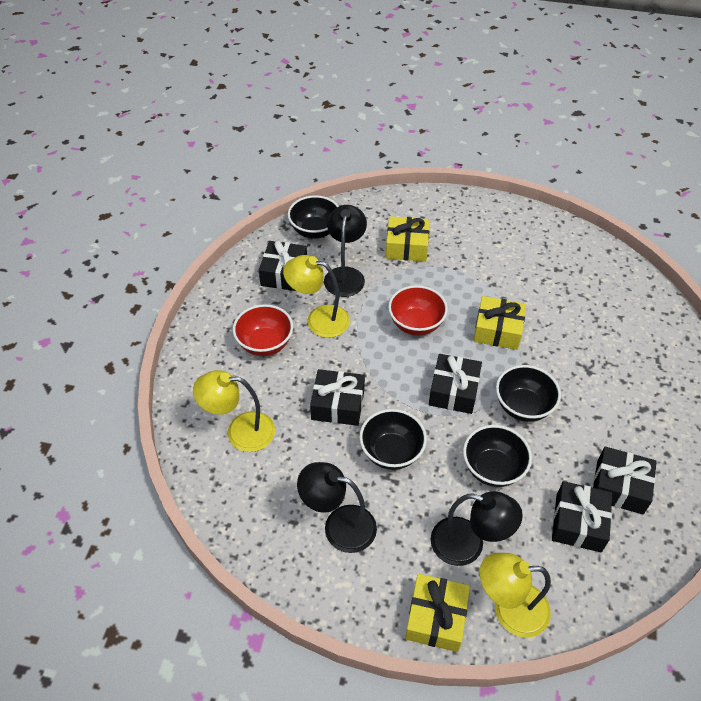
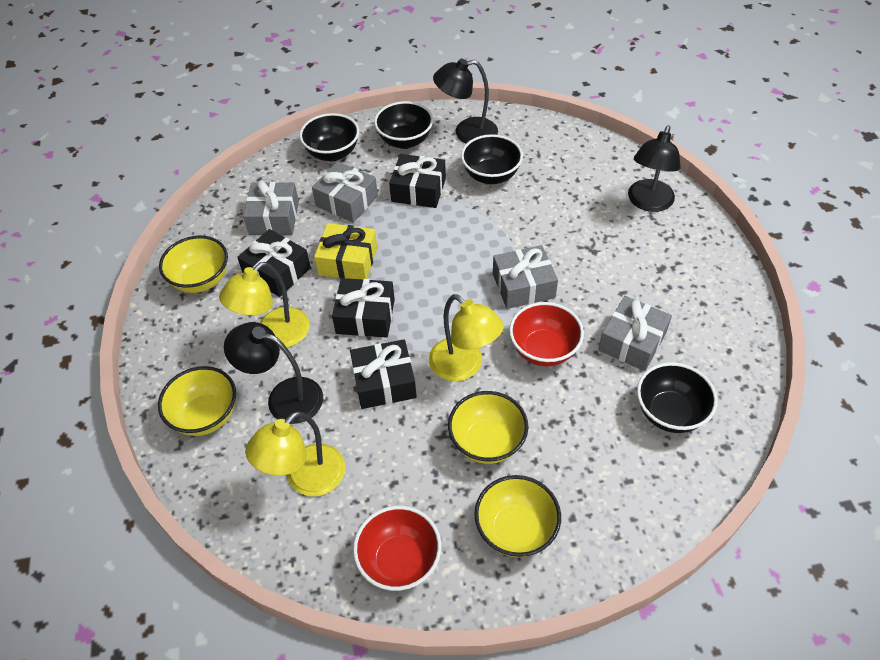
black gift: 5 -> 4
grey gift: 0 -> 4
yellow bowl: 0 -> 4
yellow gift: 3 -> 1

